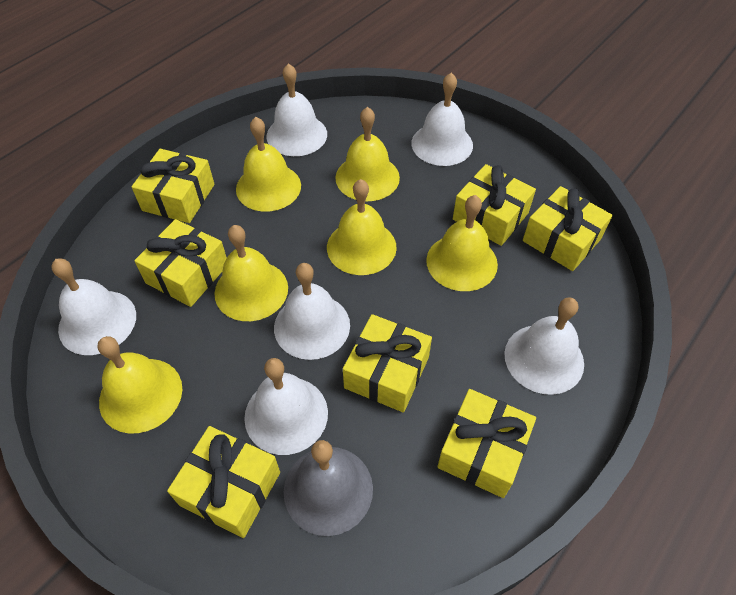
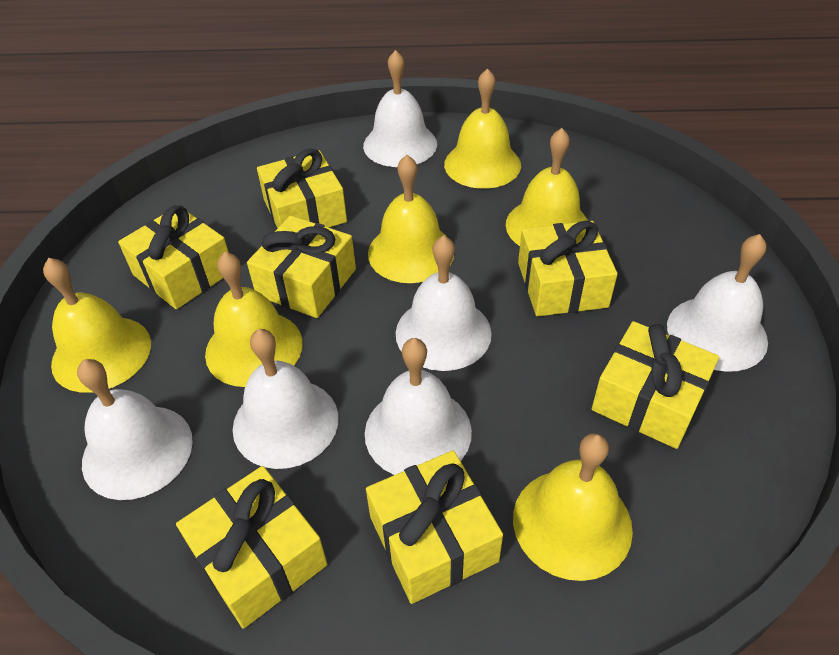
grey bell: 1 -> 0

